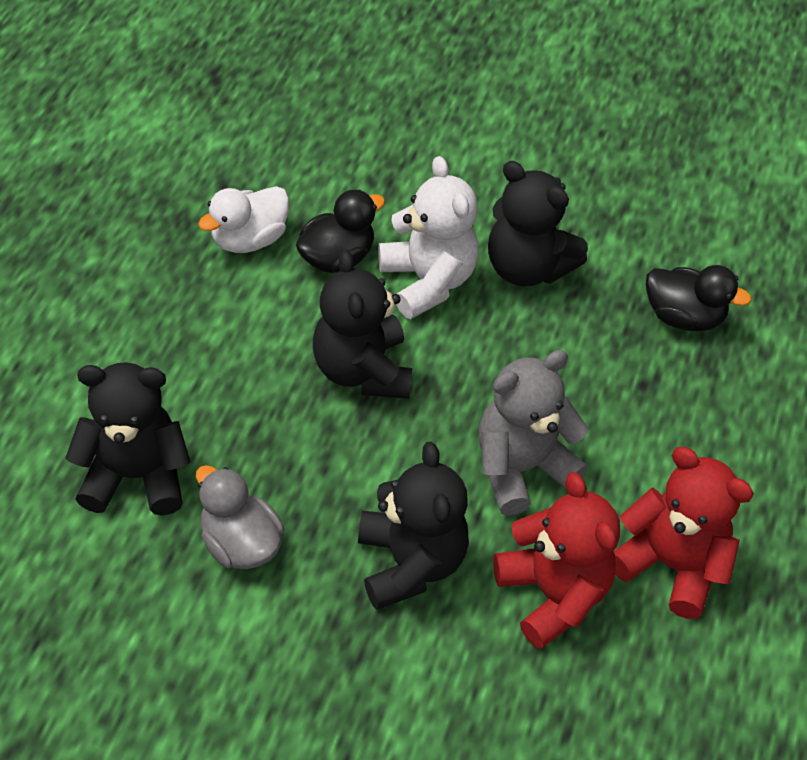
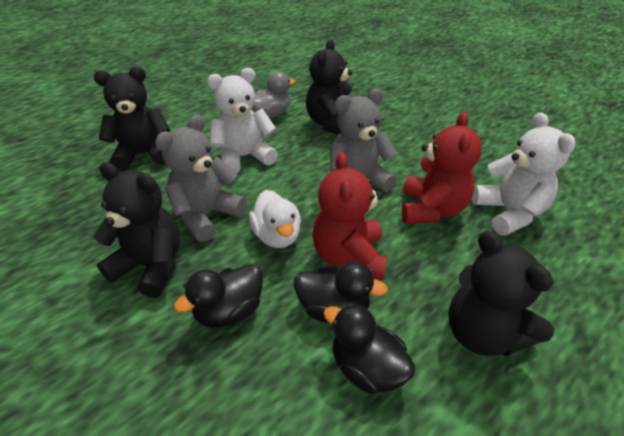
black duck: 2 -> 3
grey teddy bear: 1 -> 2
white teddy bear: 1 -> 2

